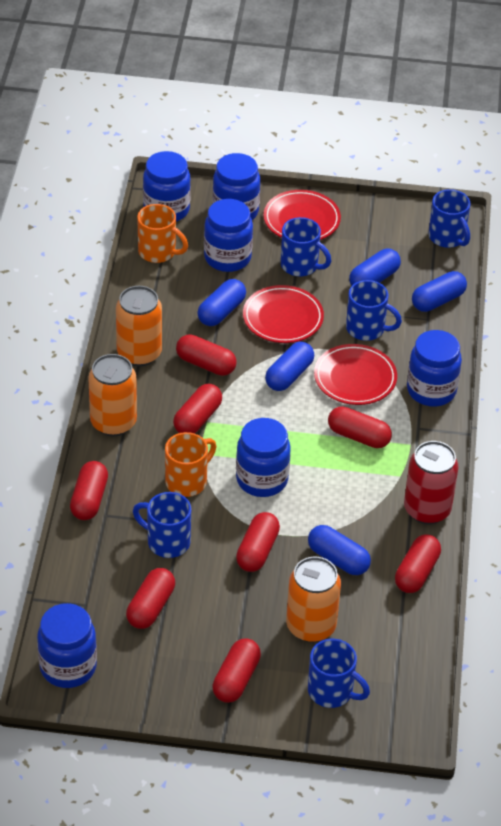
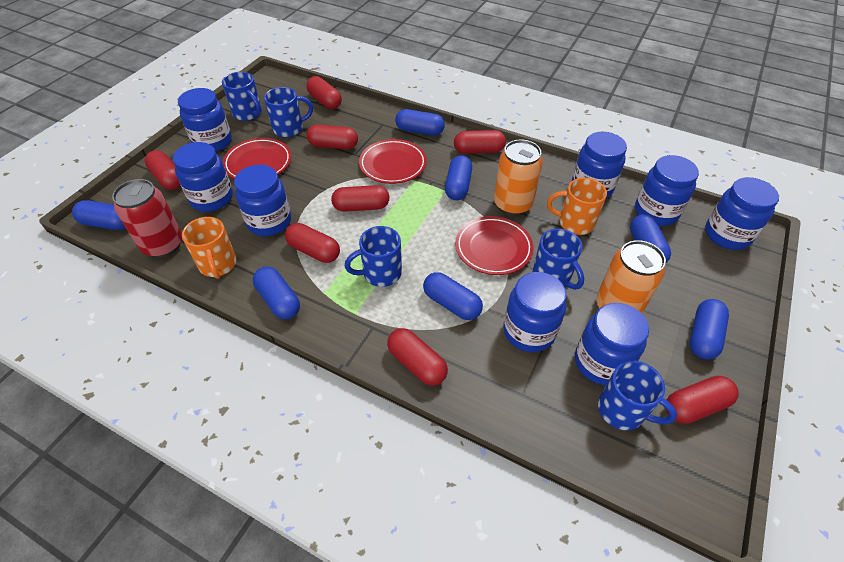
blue capsule: 5 -> 7
blue jar: 6 -> 8
orange can: 3 -> 2

